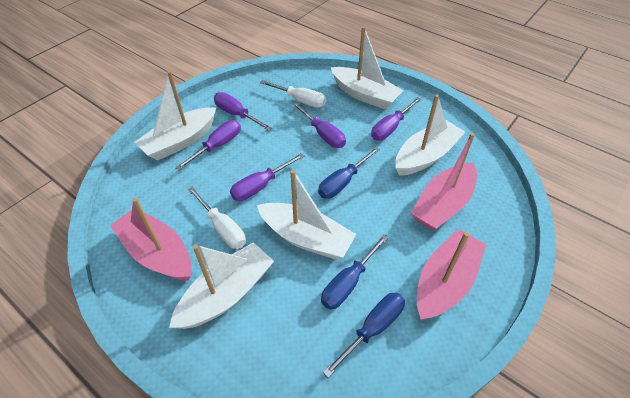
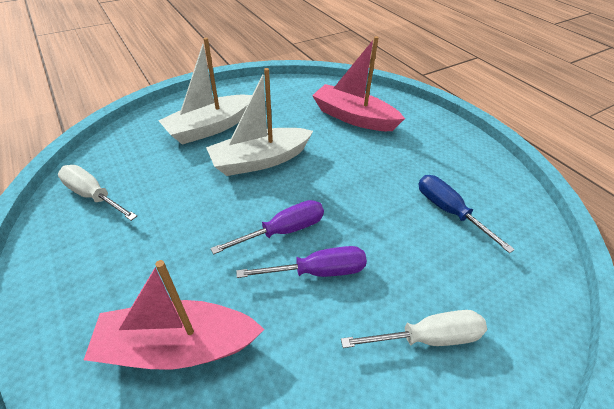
blue screwdriver: 3 -> 1
pink boat: 3 -> 2
purple screwdriver: 5 -> 2
white boat: 5 -> 2

